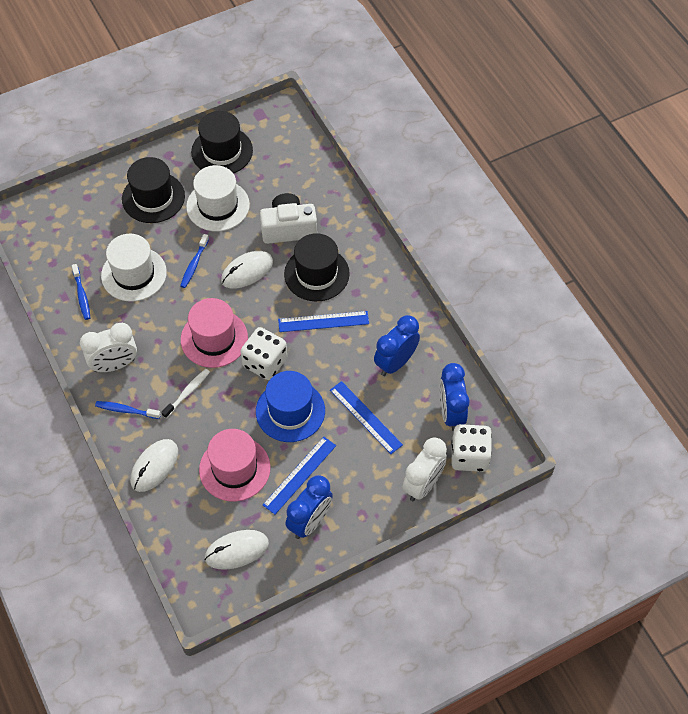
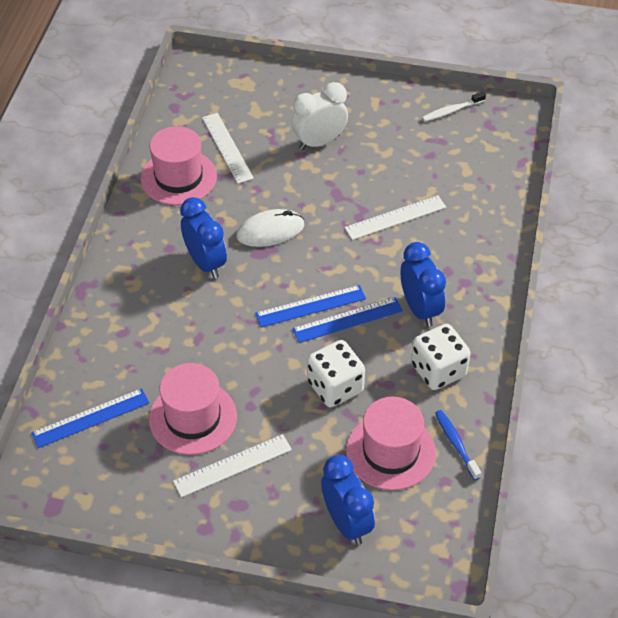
black hat: 3 -> 0
blue hat: 1 -> 0
blue toothbrush: 3 -> 1
pink hat: 2 -> 3
white camera: 1 -> 0
white clock: 2 -> 1
white hat: 2 -> 0
white mouse: 3 -> 1
white ruler: 0 -> 3

